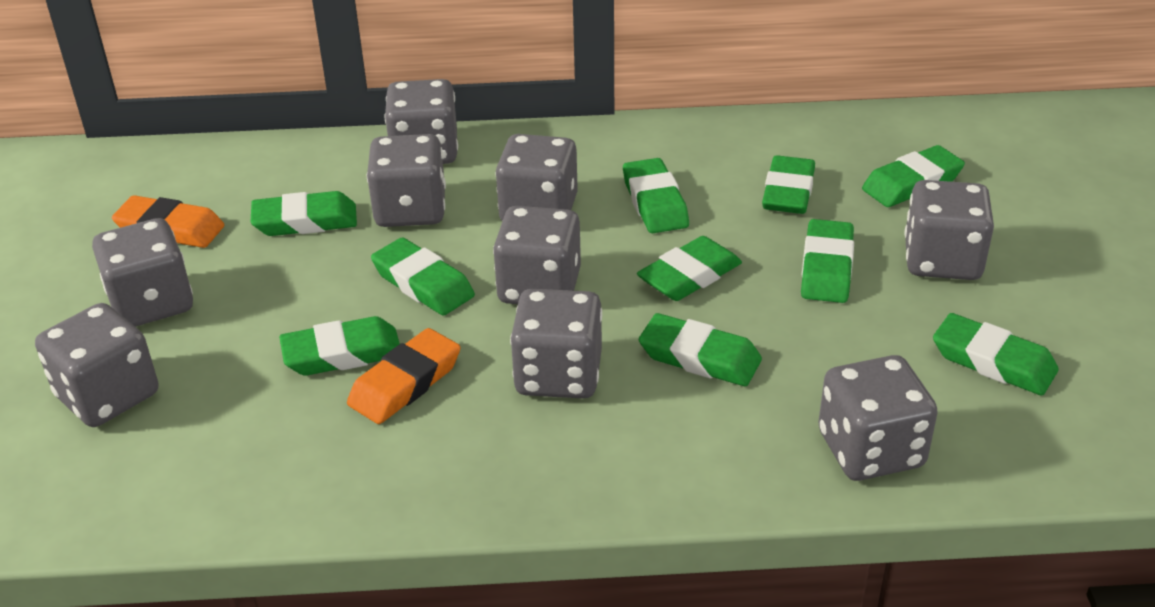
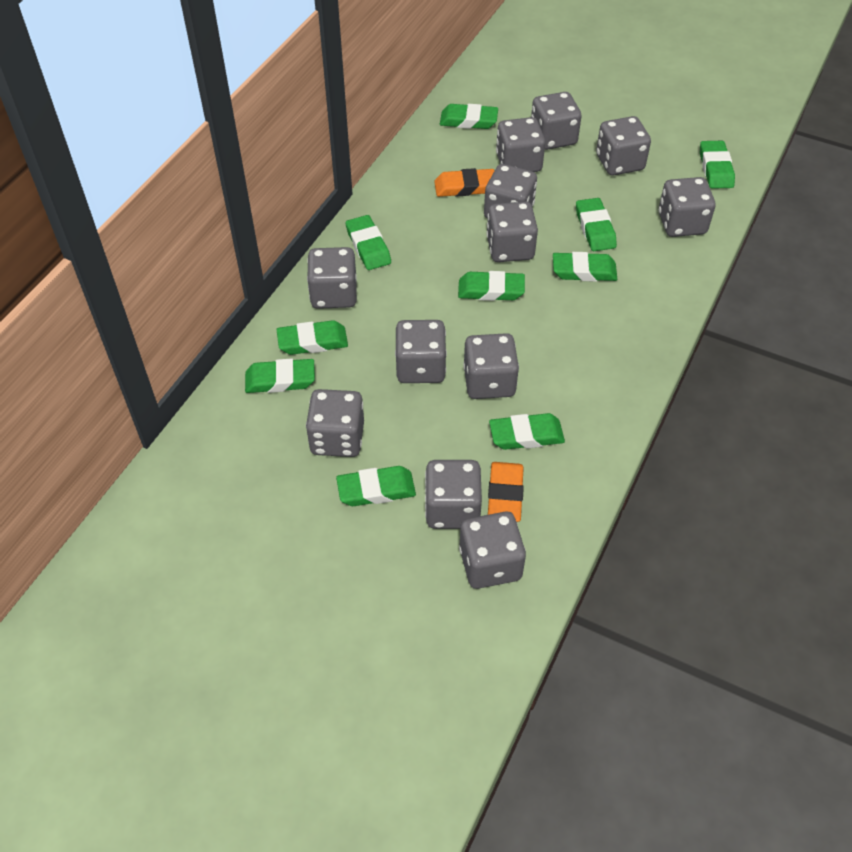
grey dice: 9 -> 12

